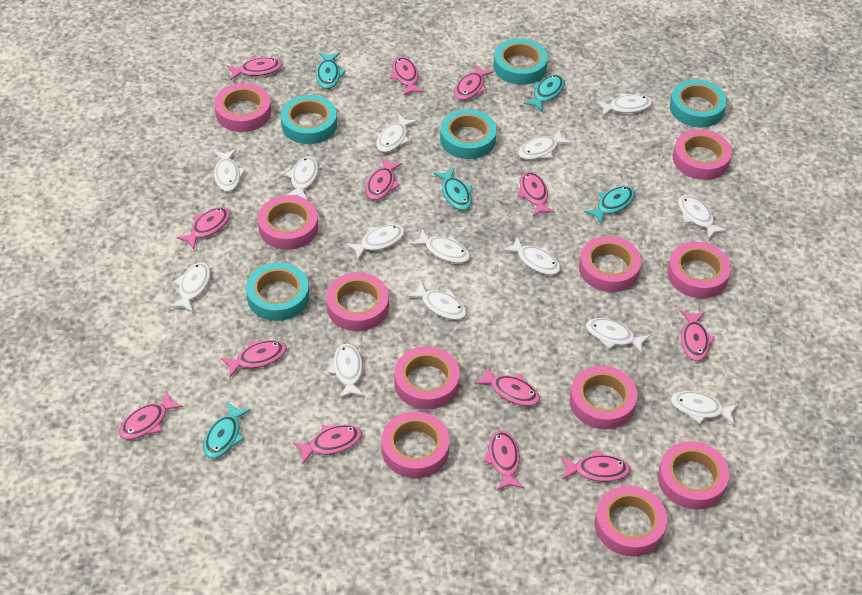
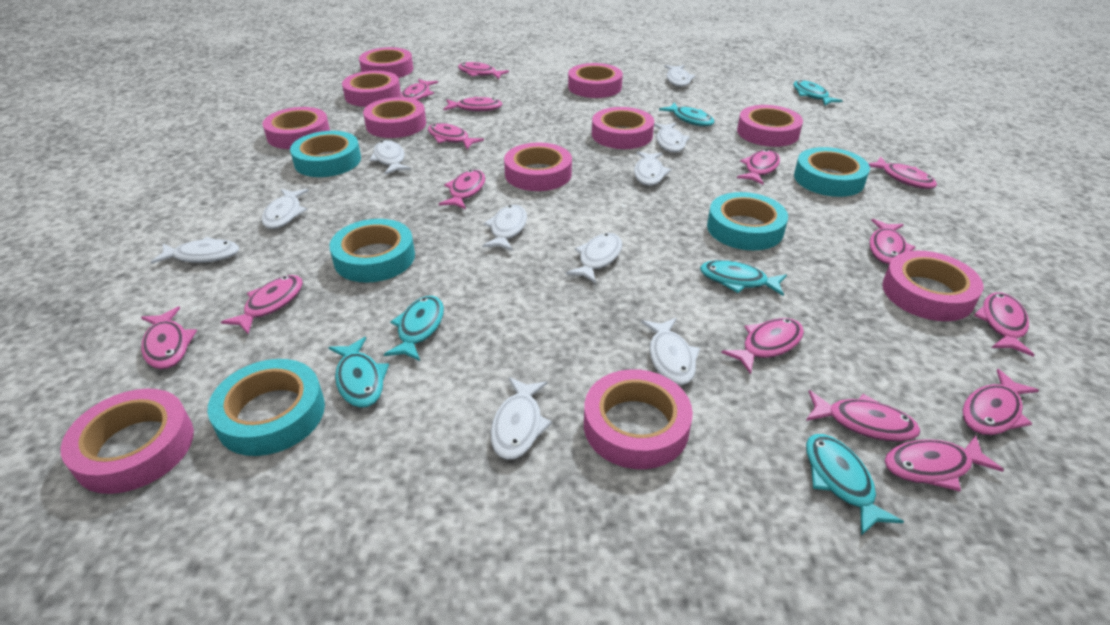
pink fish: 13 -> 15
turquoise fish: 5 -> 6
white fish: 14 -> 10

